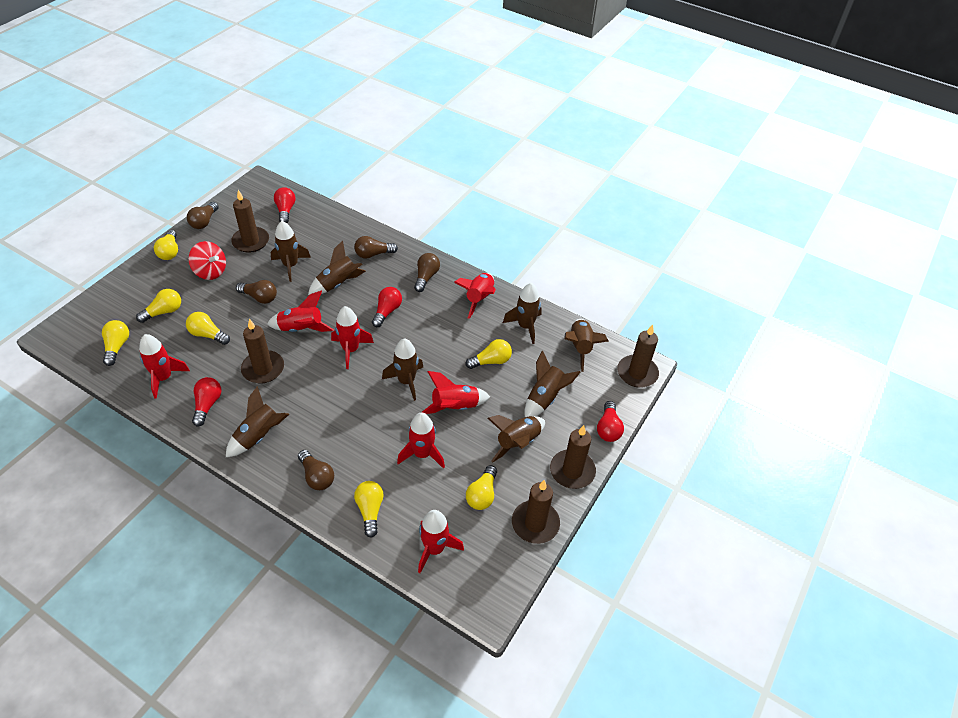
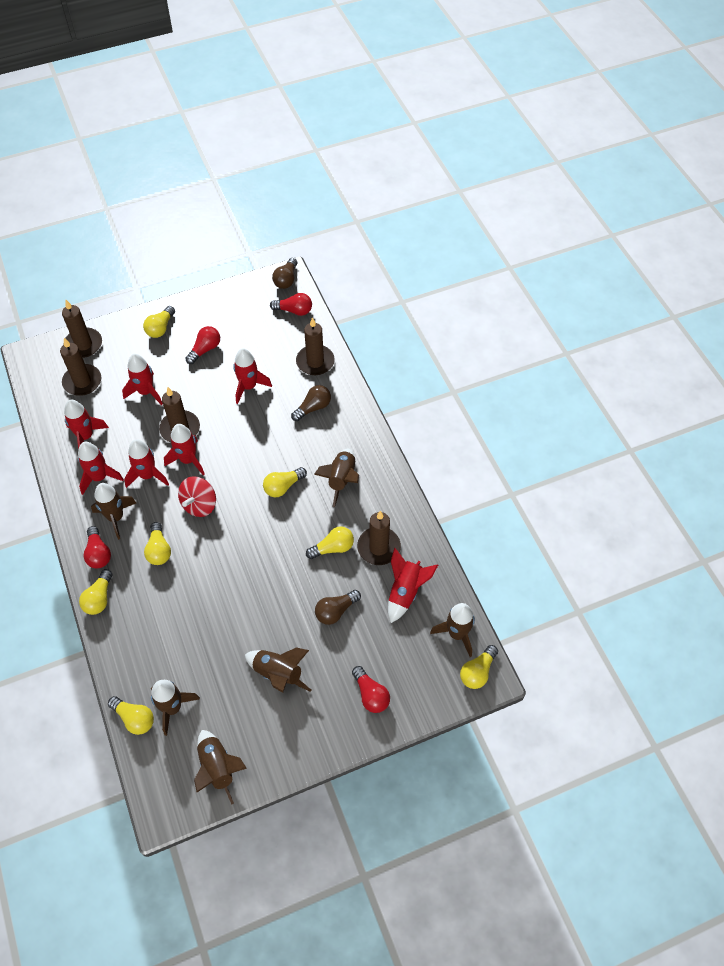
brown light bulb: 5 -> 3
brown rocket: 8 -> 6

